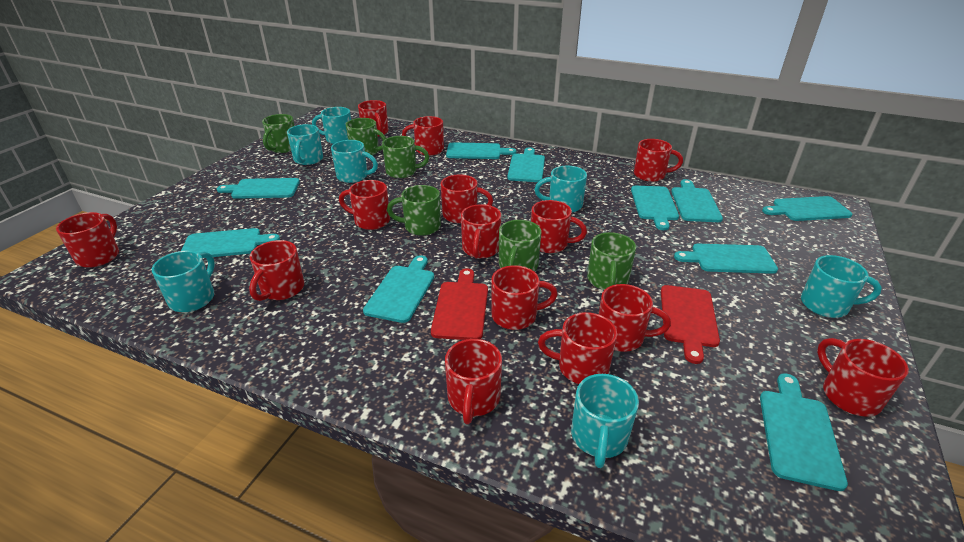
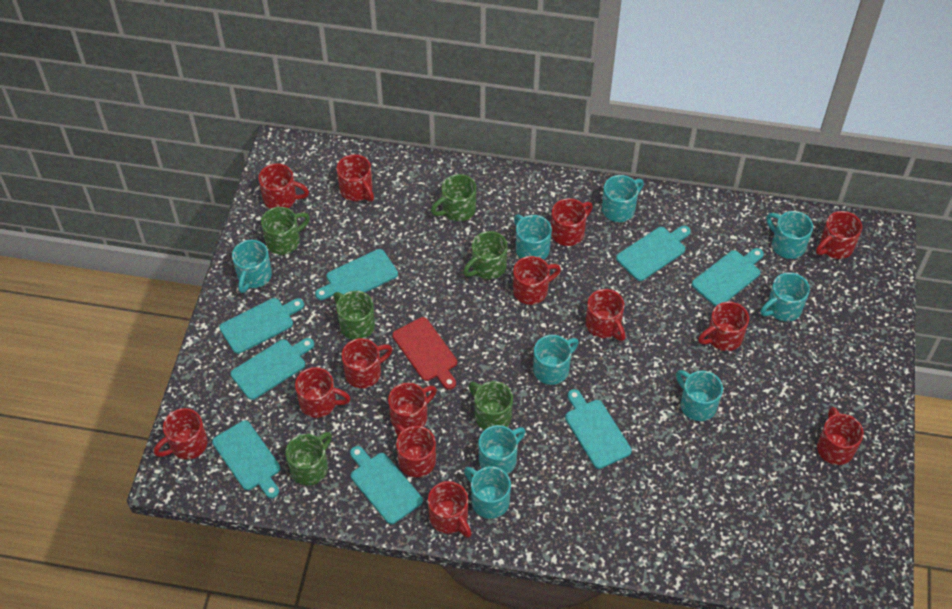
red cutting board: 2 -> 1
turquoise cutting board: 10 -> 8
turquoise mug: 7 -> 9

